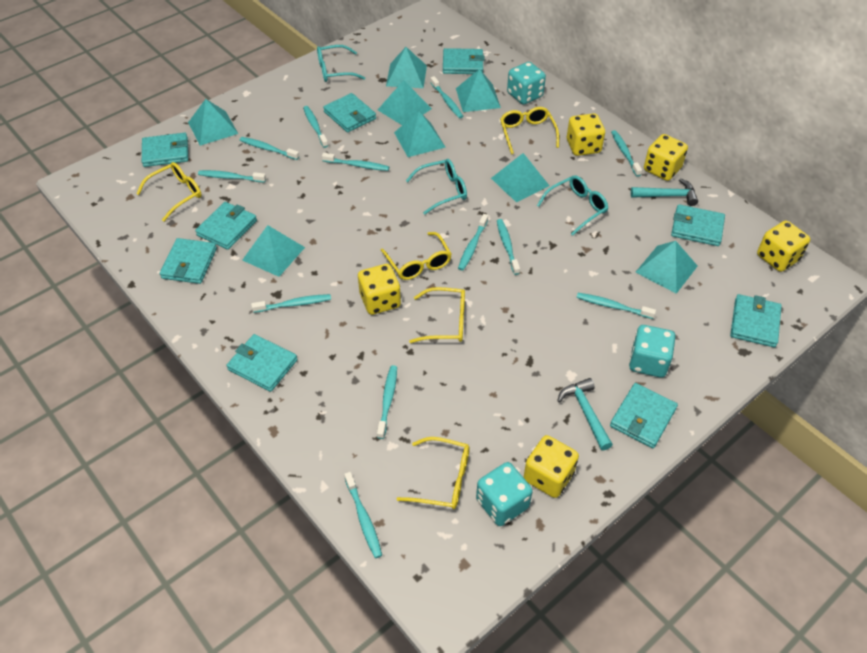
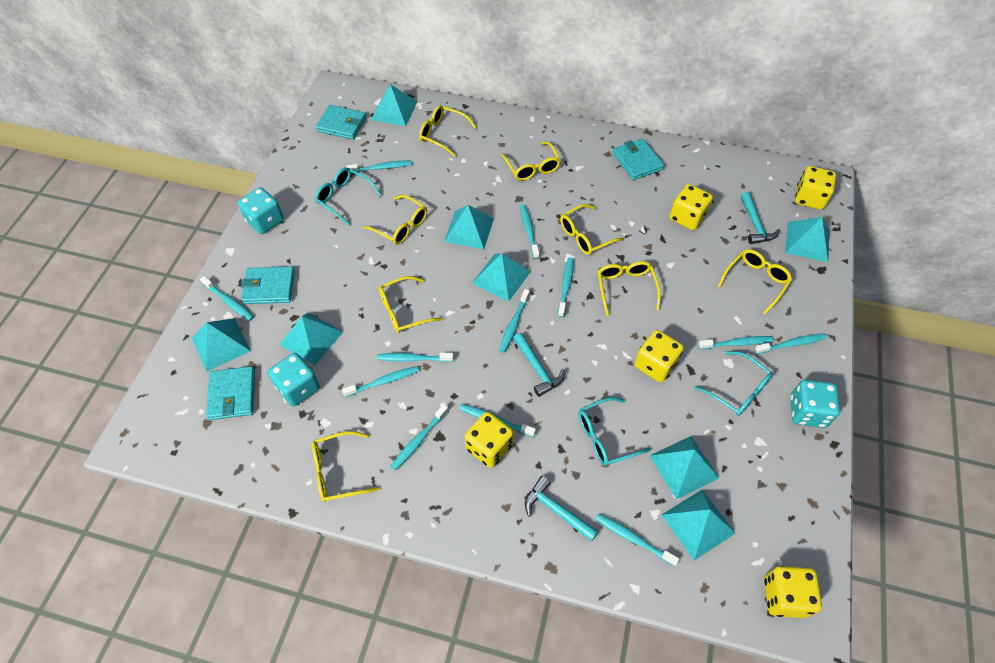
turquoise hammer: 2 -> 3
turquoise wallet: 9 -> 4
yellow glasses: 5 -> 8

